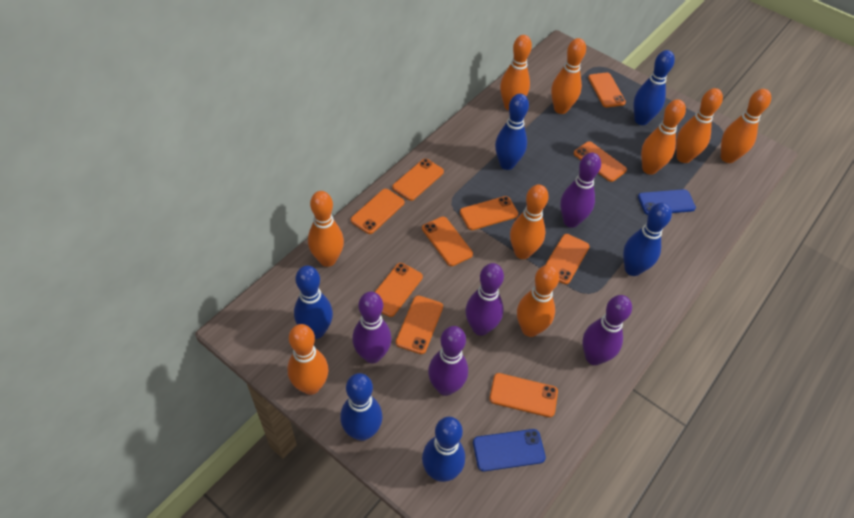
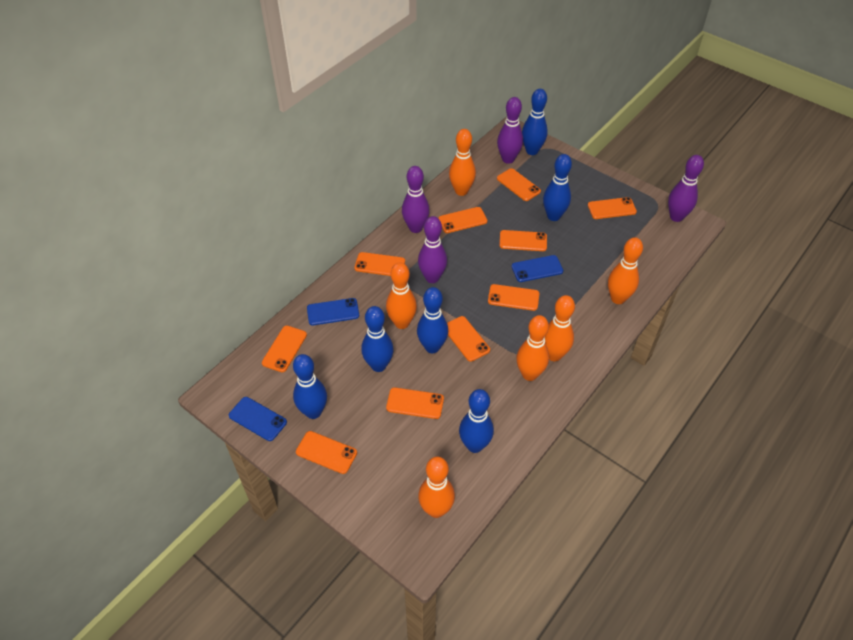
blue phone: 2 -> 3
orange bowling pin: 9 -> 6
purple bowling pin: 5 -> 4

